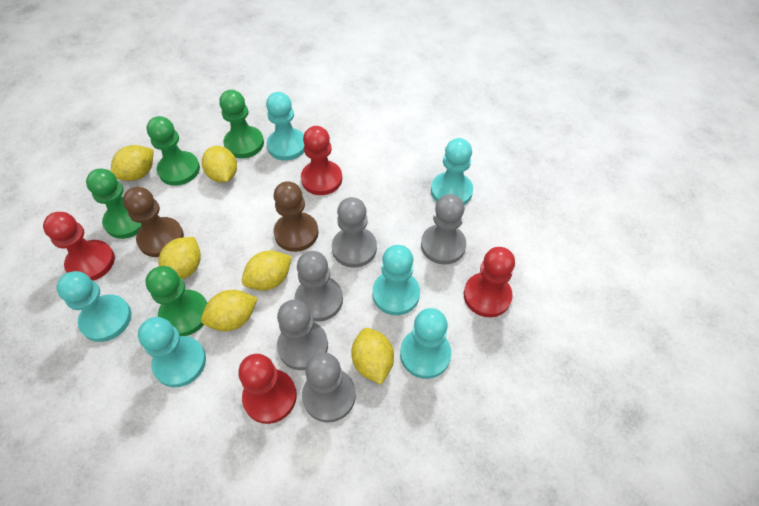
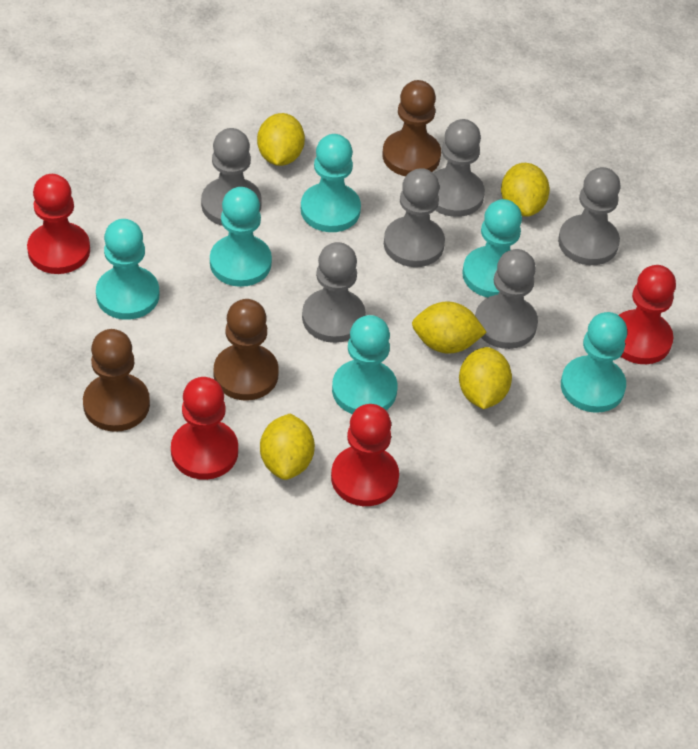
brown pawn: 2 -> 3
green pawn: 4 -> 0
grey pawn: 5 -> 6
yellow lemon: 6 -> 5

